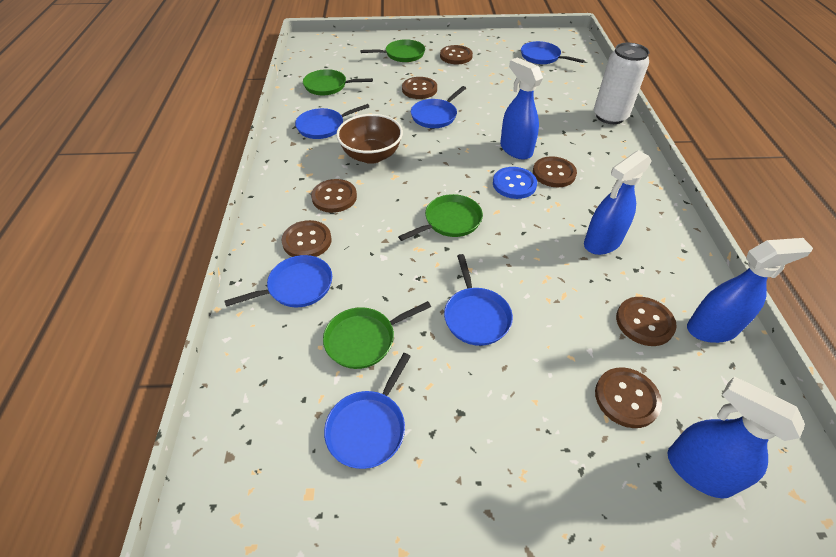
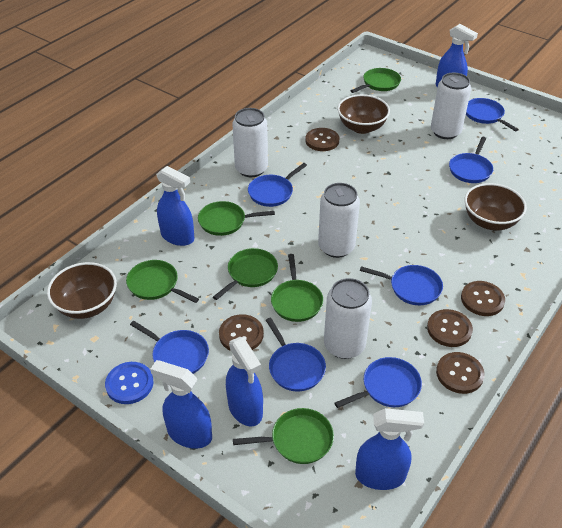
blue pan: 6 -> 7
blue spray bottle: 4 -> 5
brown bowl: 1 -> 3
brown button: 7 -> 5
green pan: 4 -> 6
white can: 1 -> 4

